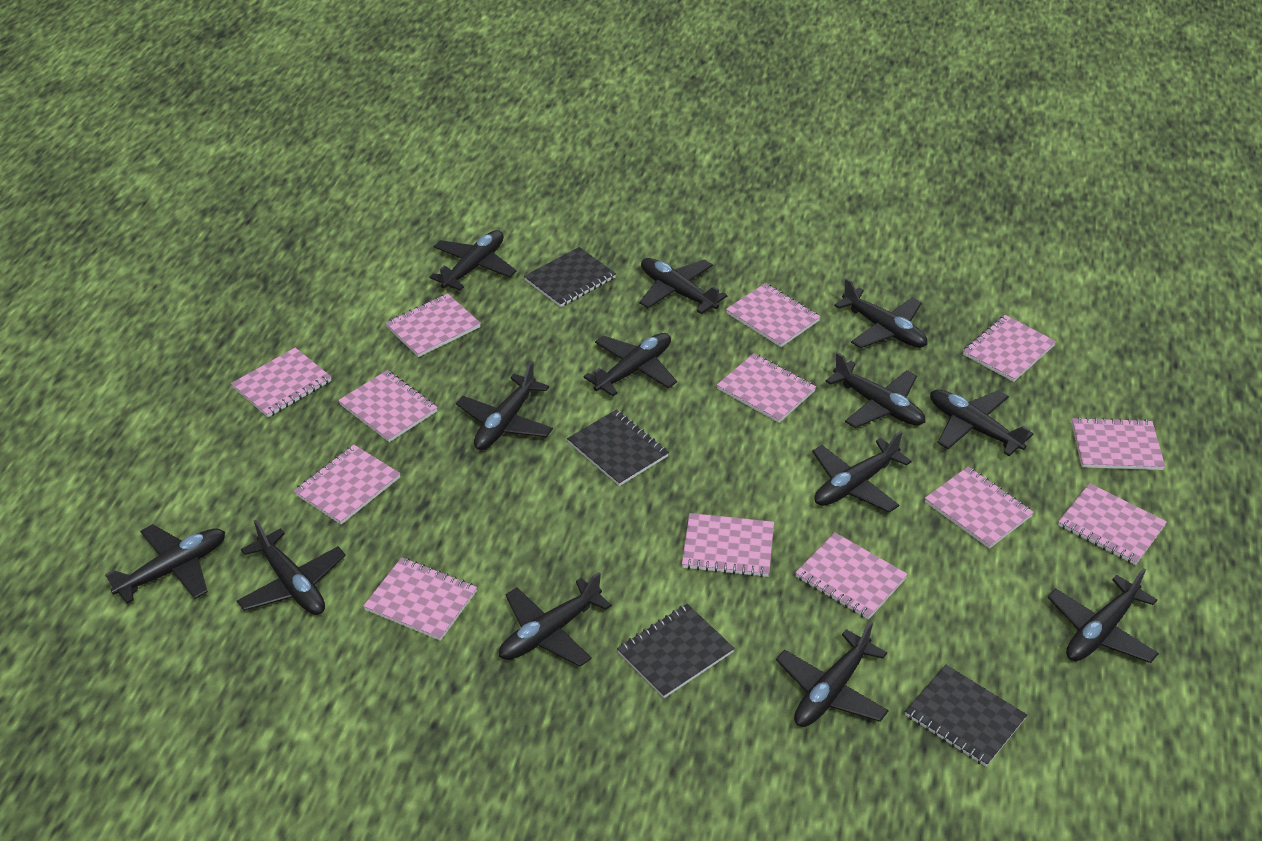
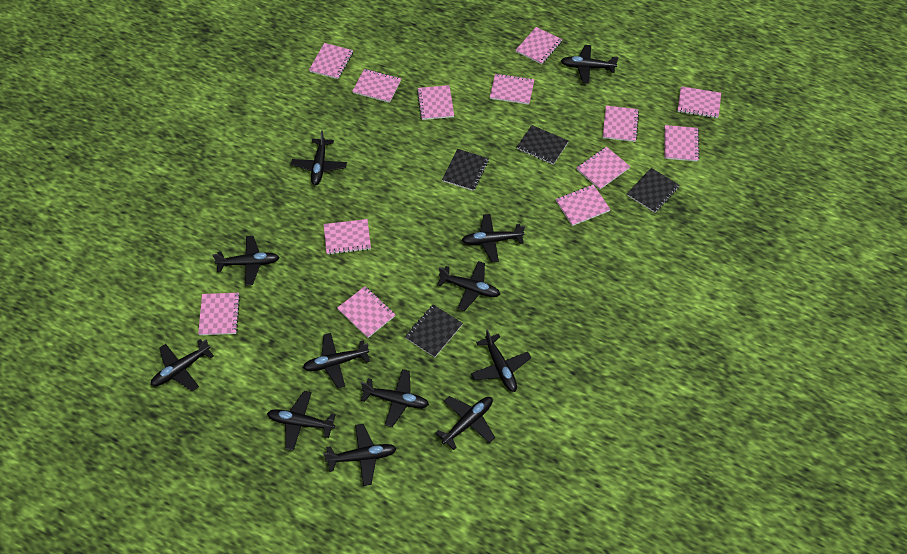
black plane: 13 -> 12

